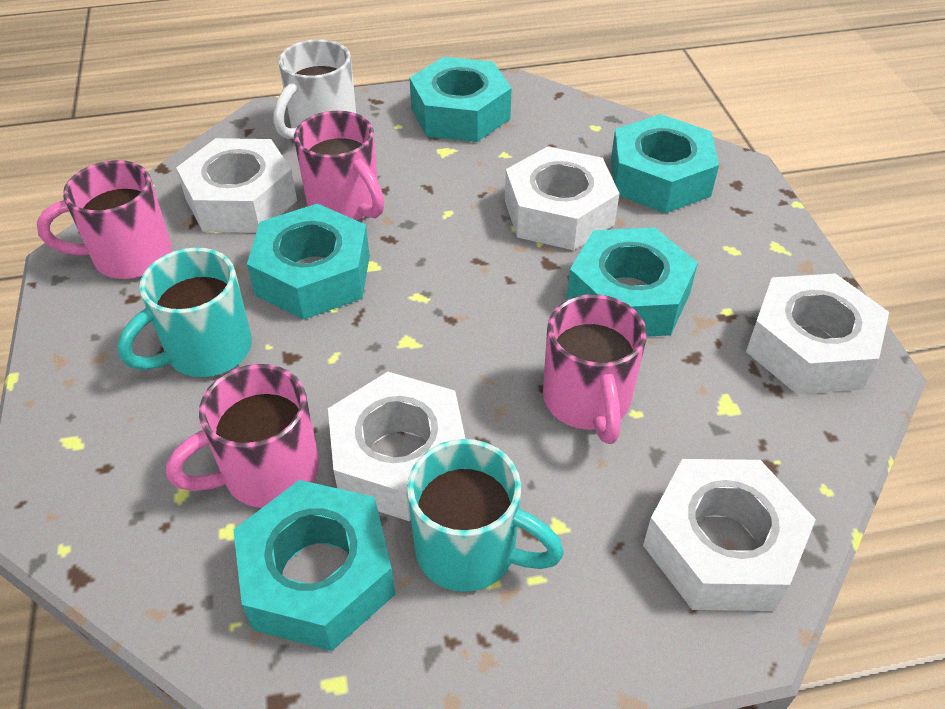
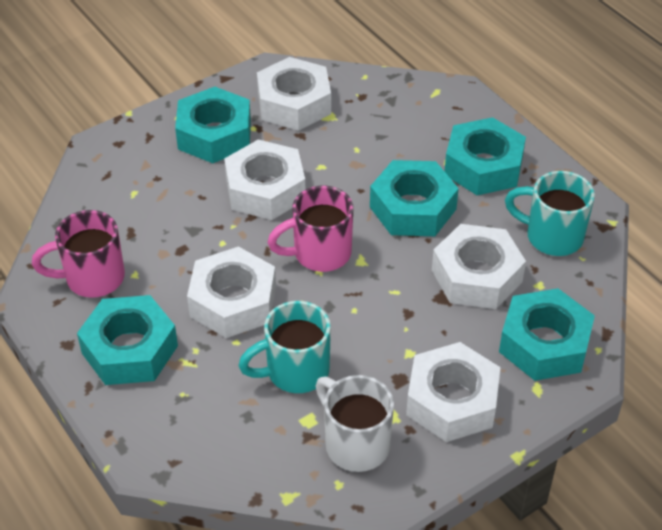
pink mug: 4 -> 2

